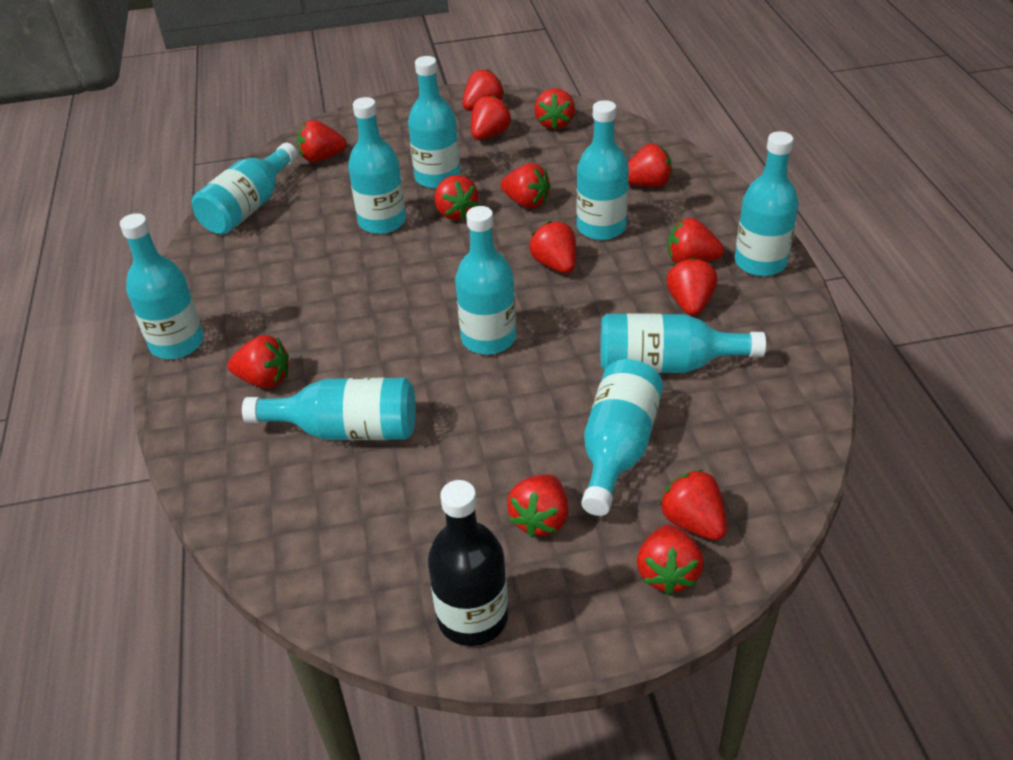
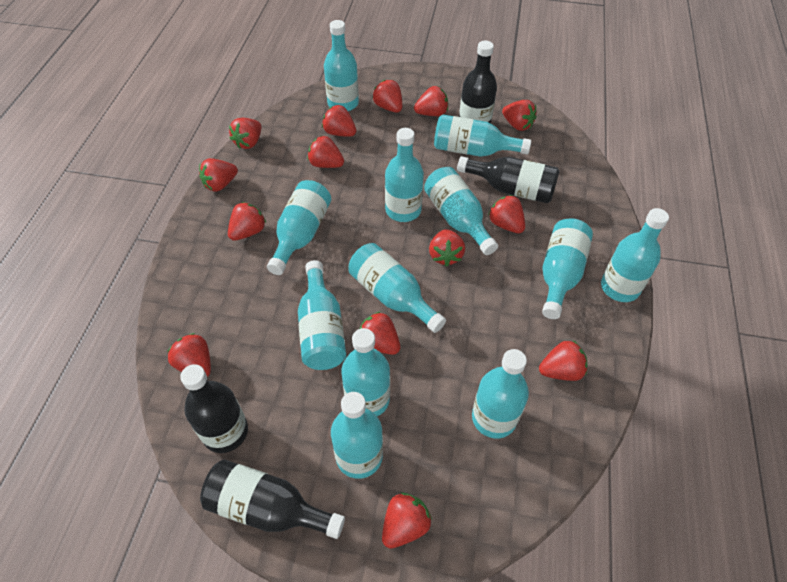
black bottle: 1 -> 4
turquoise bottle: 10 -> 12

